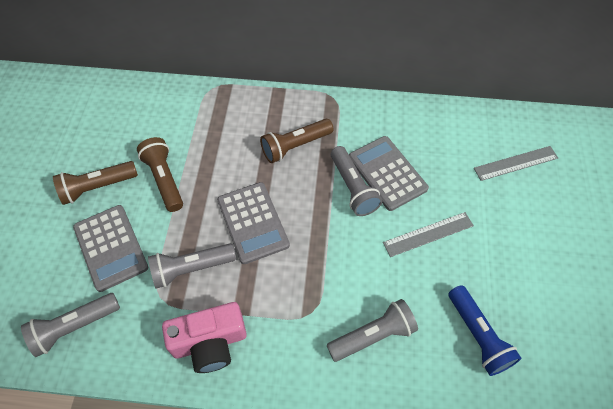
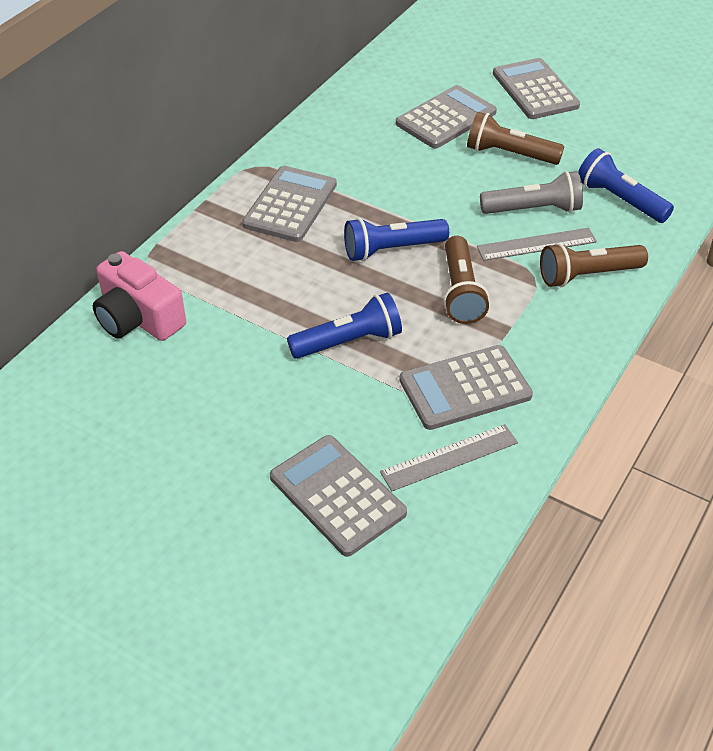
blue flashlight: 1 -> 3
grey calculator: 3 -> 5
grey flashlight: 4 -> 1

